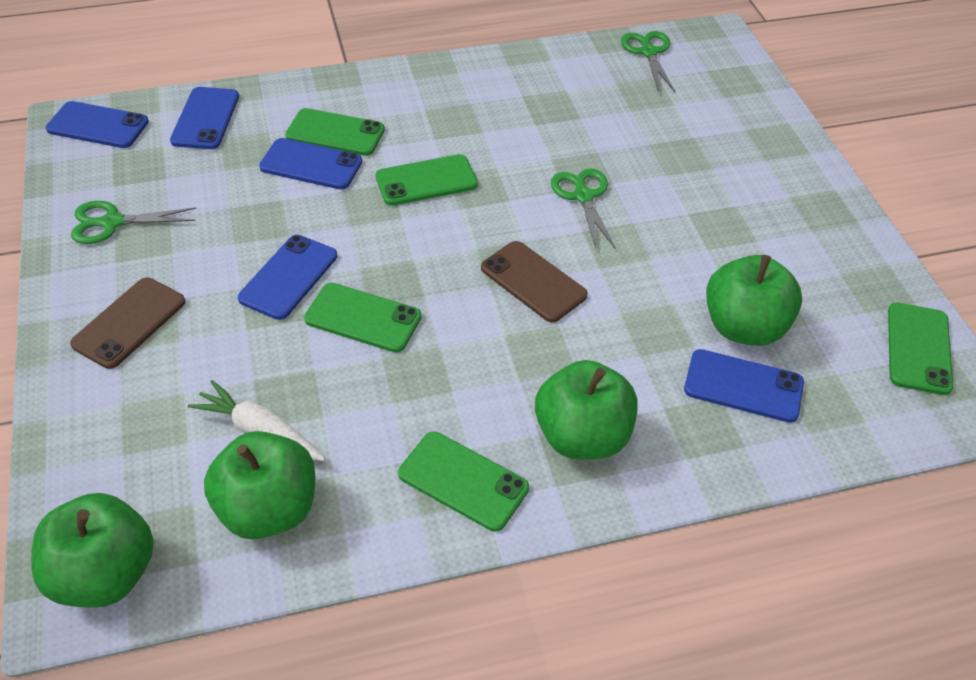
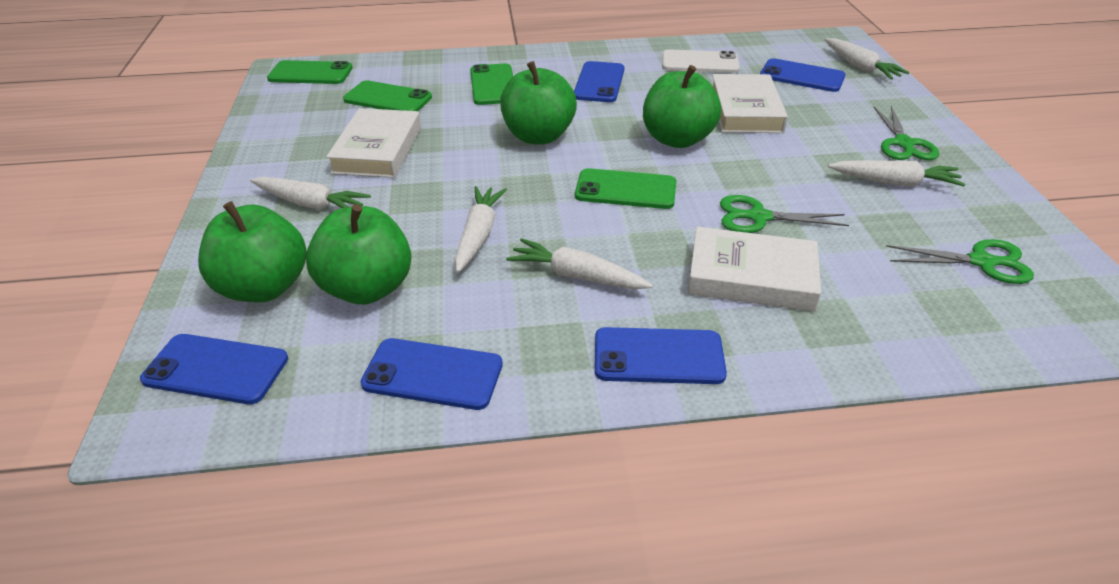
brown phone: 2 -> 0
green phone: 5 -> 4
white book: 0 -> 3
white carrot: 1 -> 5
white phone: 0 -> 1

